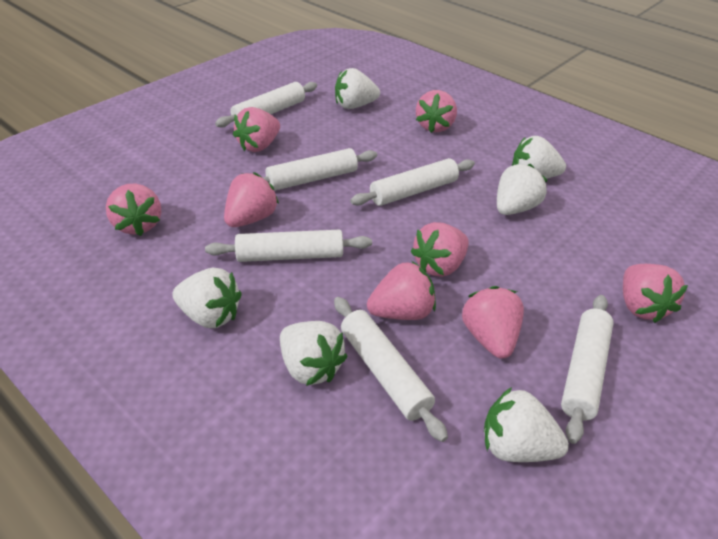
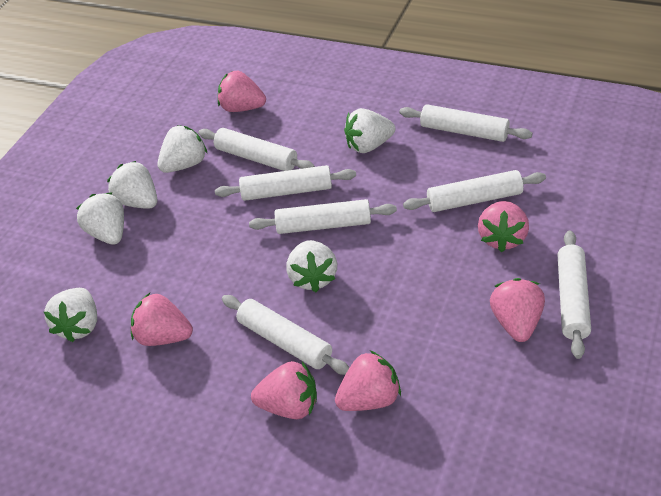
pink strawberry: 8 -> 6
white rolling pin: 6 -> 7

